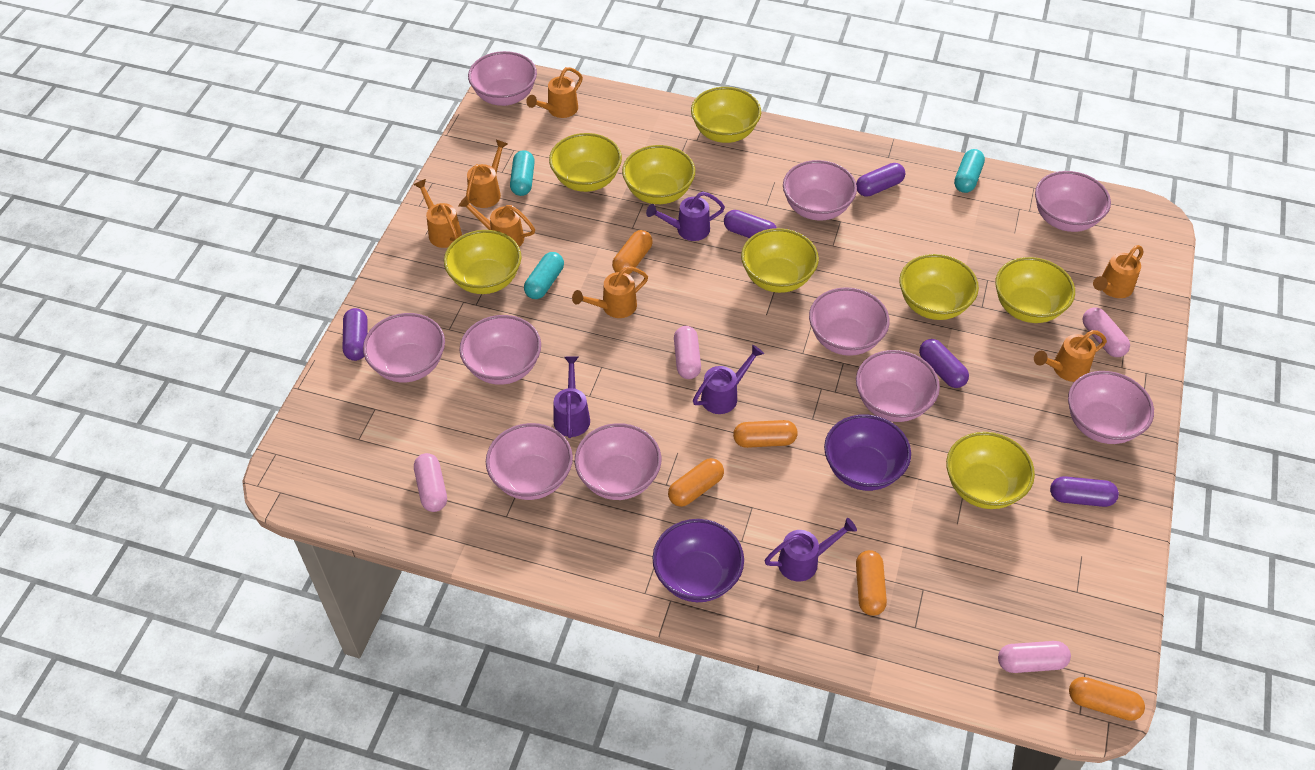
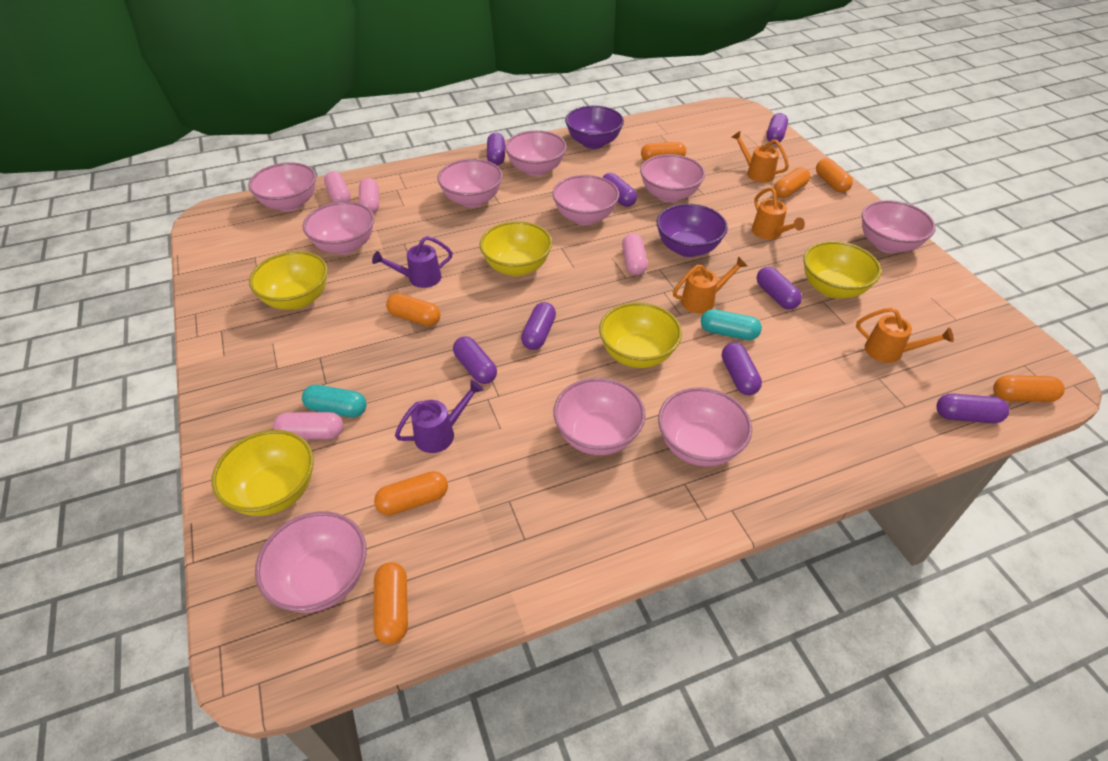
orange capsule: 5 -> 7
orange watering can: 7 -> 4
purple capsule: 5 -> 8
purple watering can: 4 -> 2
turquoise capsule: 3 -> 2
yellow bowl: 8 -> 5

